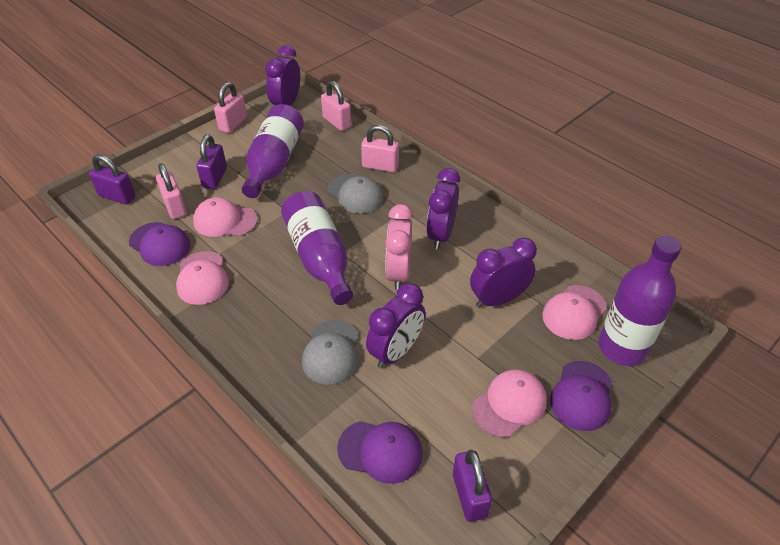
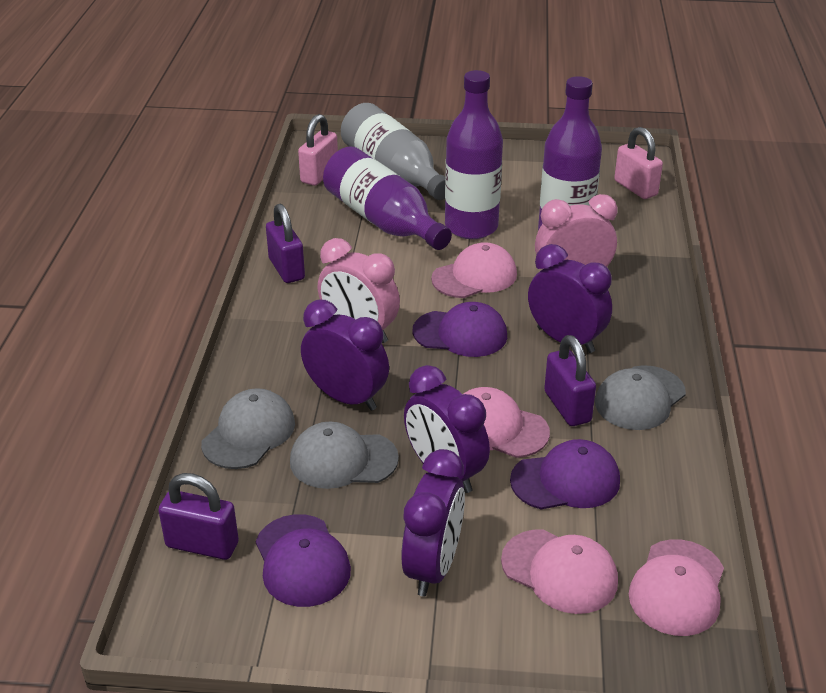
grey bottle: 0 -> 1
grey cap: 2 -> 3
pink clock: 1 -> 2
pink padlock: 4 -> 2

